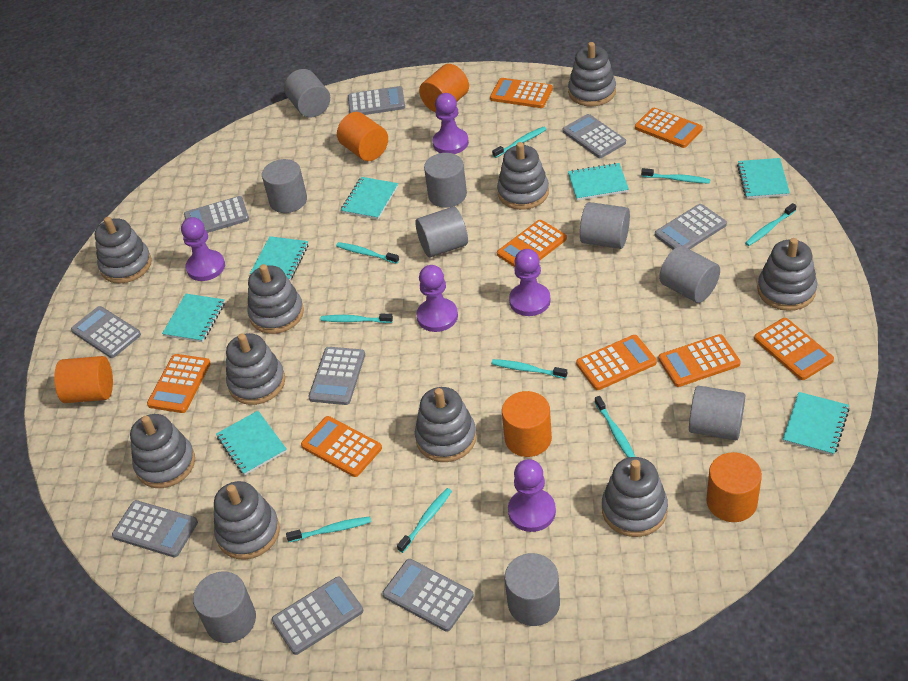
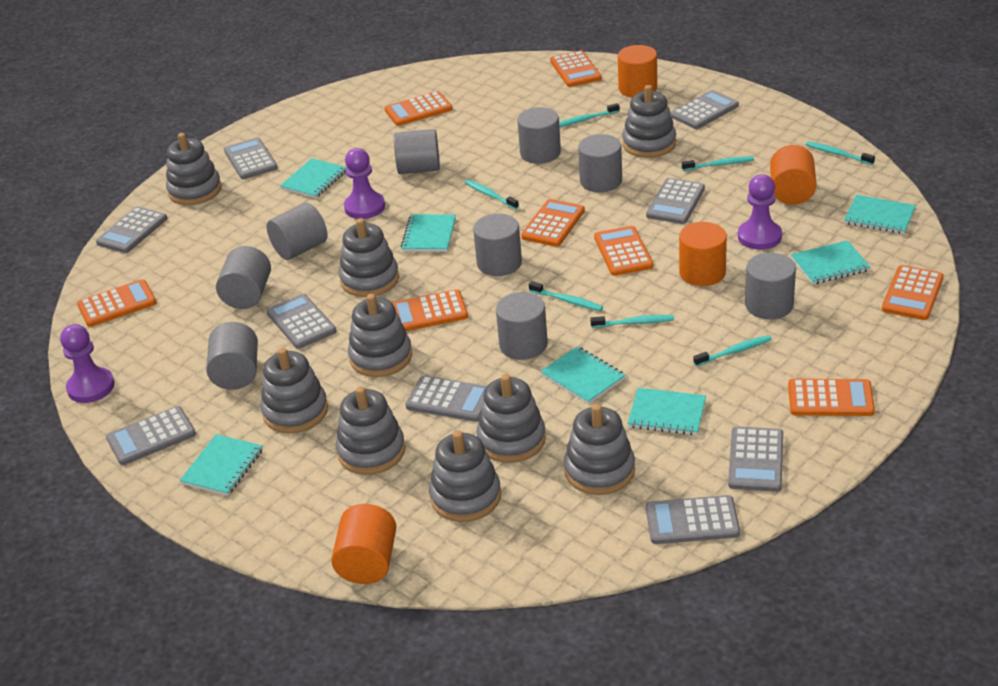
grey stacking toy: 10 -> 9
orange cylinder: 5 -> 4
purple pawn: 5 -> 3
turquoise toothbrush: 9 -> 7

